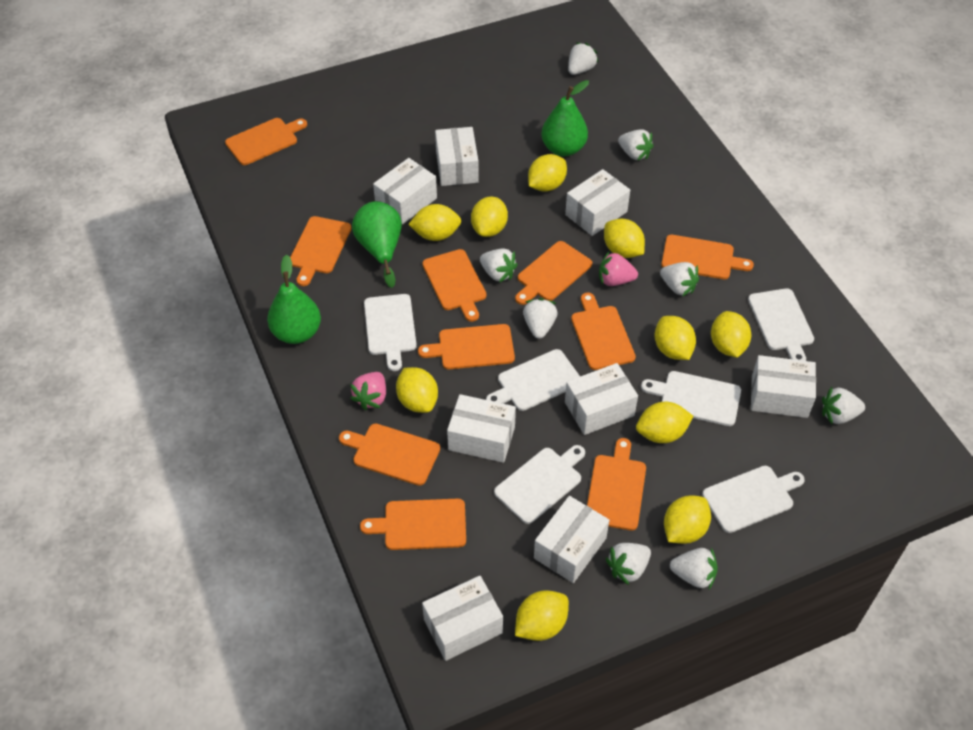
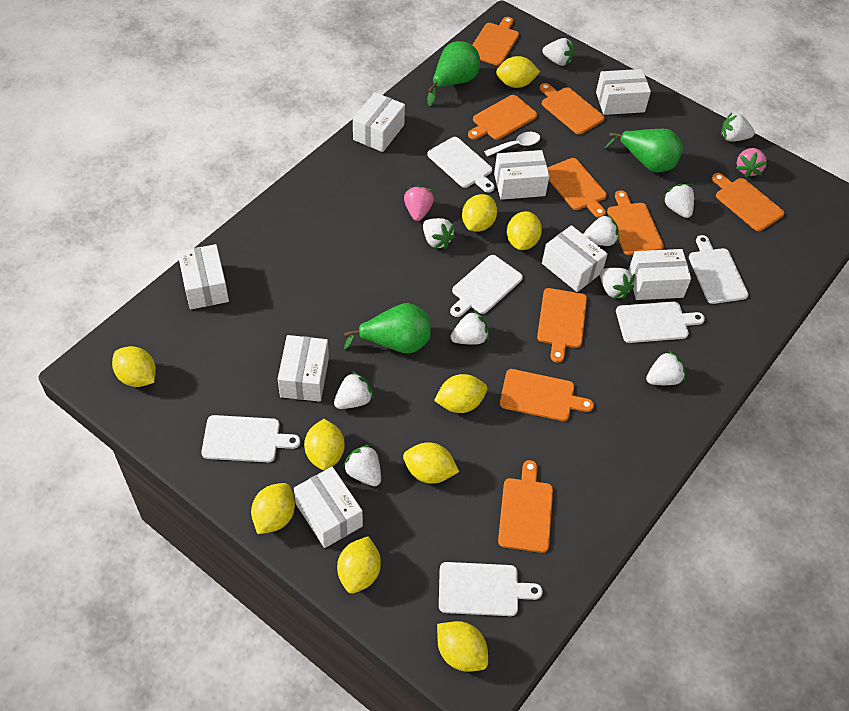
orange cutting board: 10 -> 9
white spoon: 0 -> 1
white strawberry: 8 -> 10

